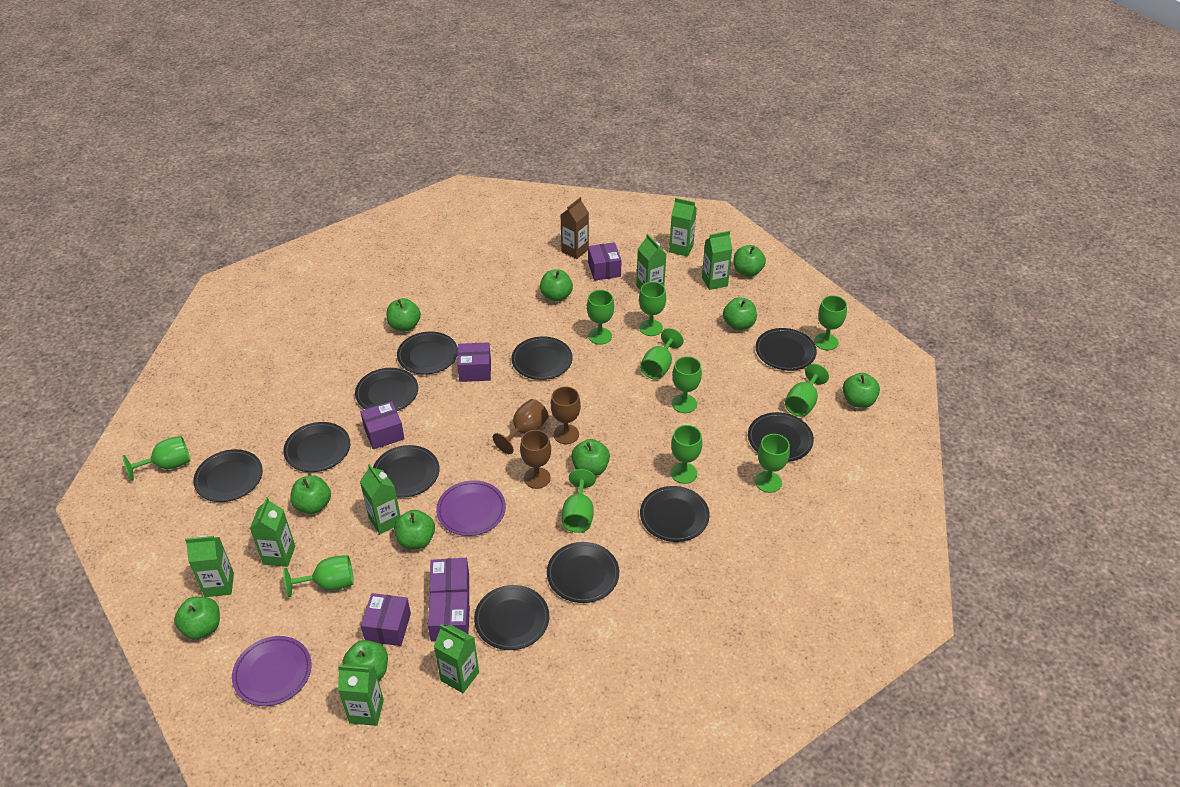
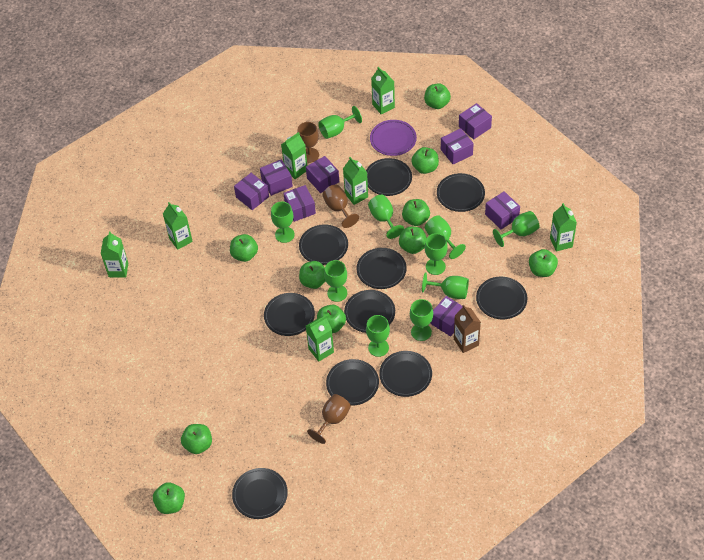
black plate: 11 -> 10
green carton: 8 -> 7
green goblet: 11 -> 10
purple box: 6 -> 8
purple plate: 2 -> 1

